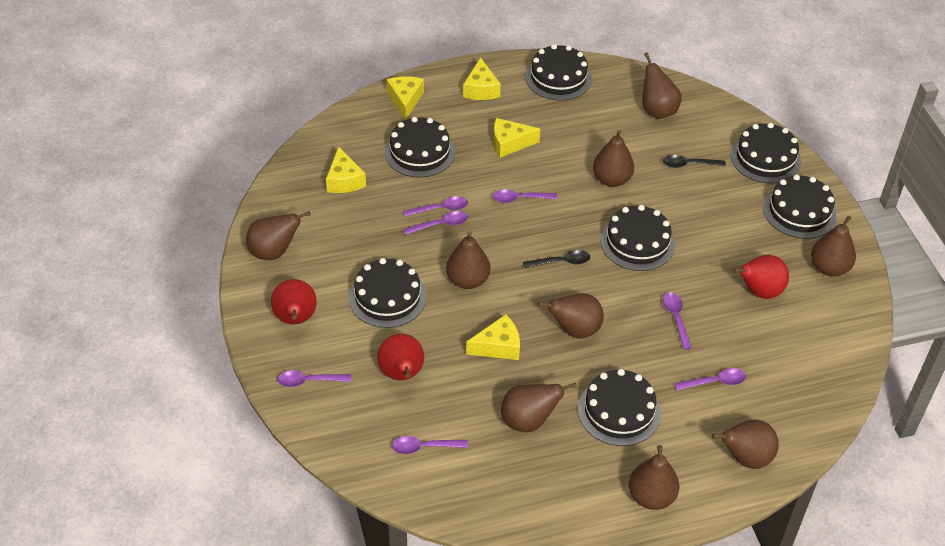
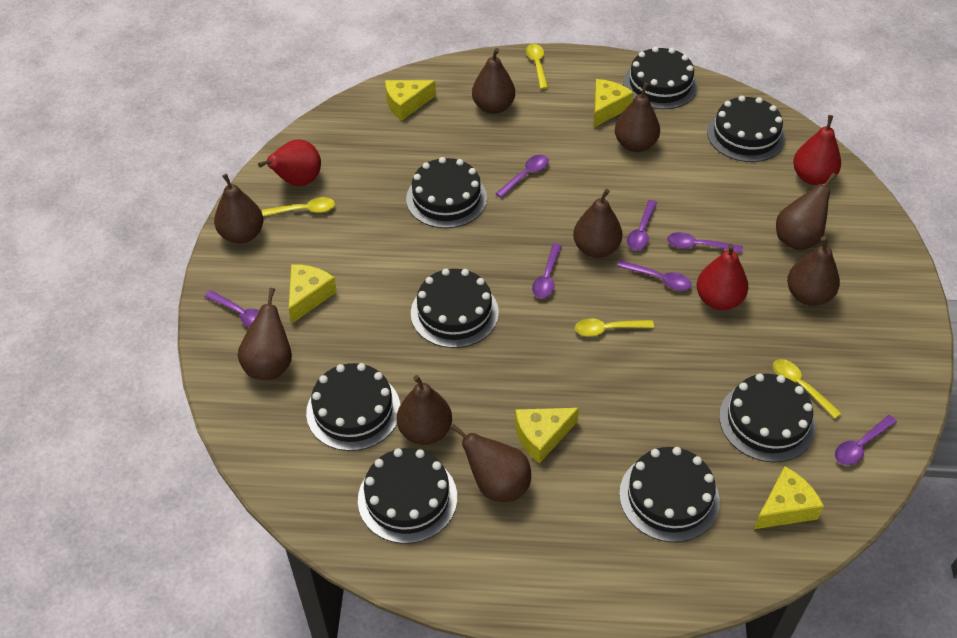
black cake: 7 -> 8
black spoon: 2 -> 0
yellow spoon: 0 -> 4

